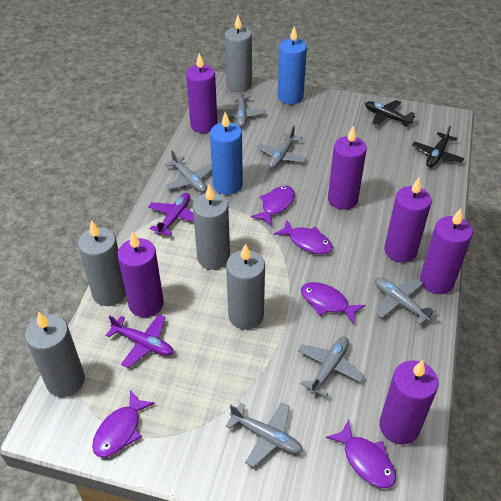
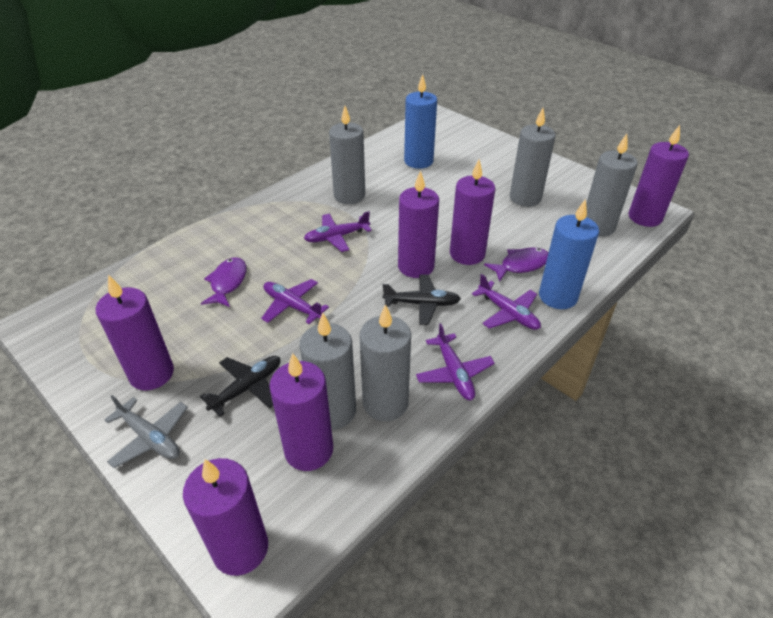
grey plane: 6 -> 1
purple fish: 5 -> 2
purple plane: 2 -> 4

